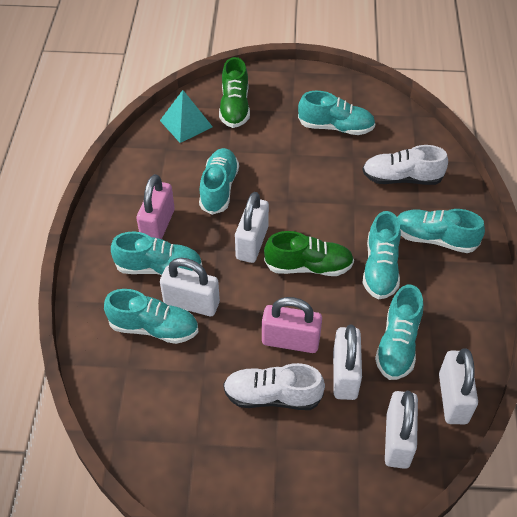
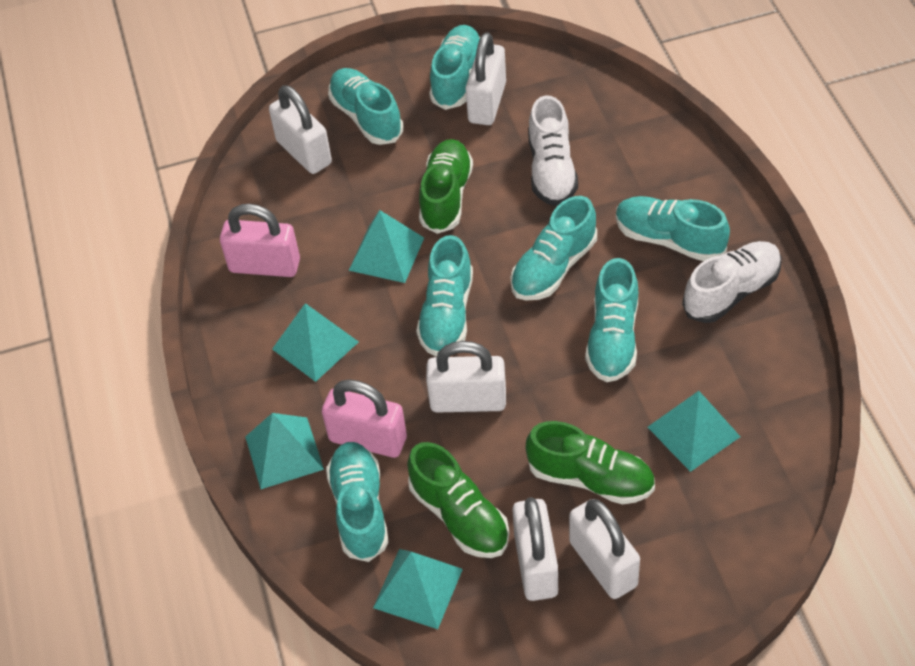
green shoe: 2 -> 3
turquoise pyramid: 1 -> 5

